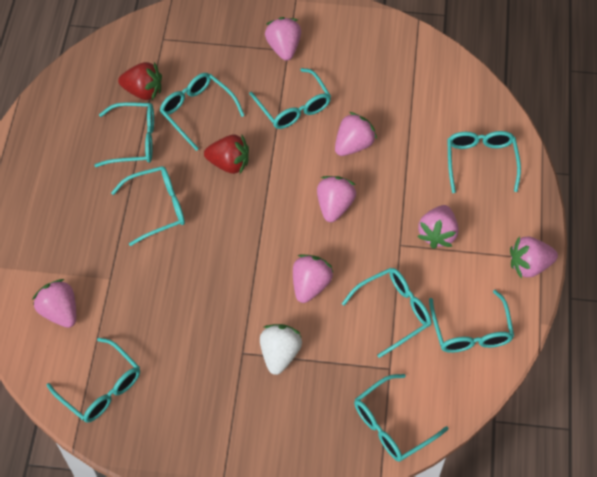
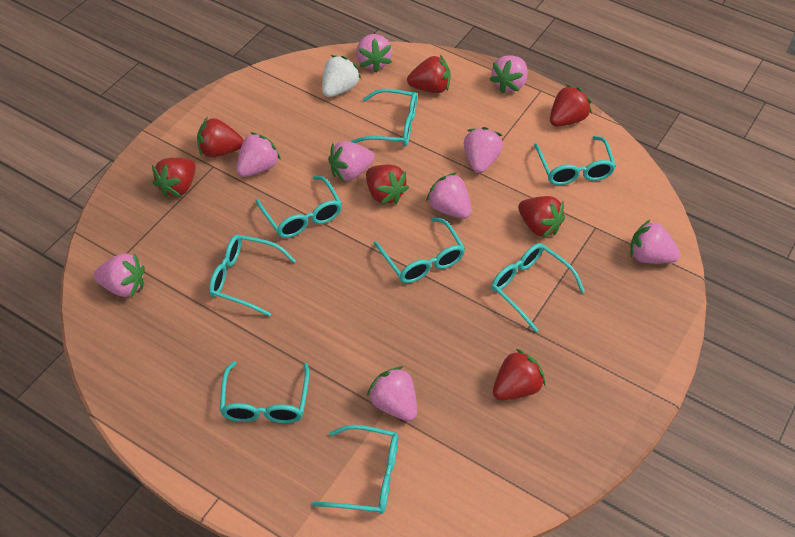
pink strawberry: 7 -> 9
red strawberry: 2 -> 7
turquoise glasses: 9 -> 8

